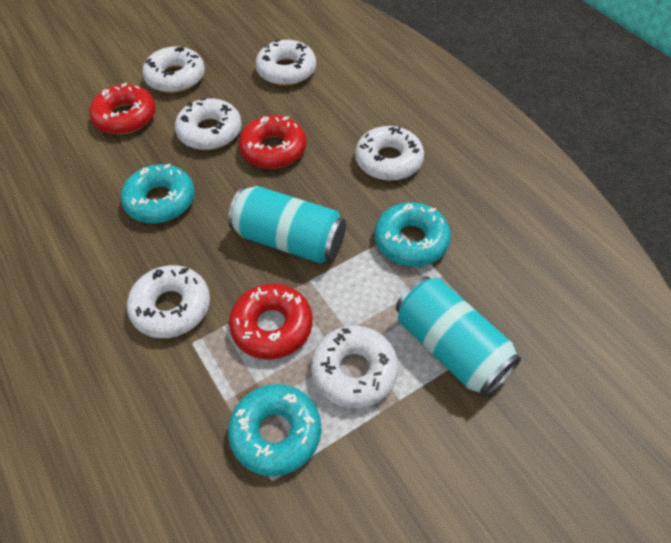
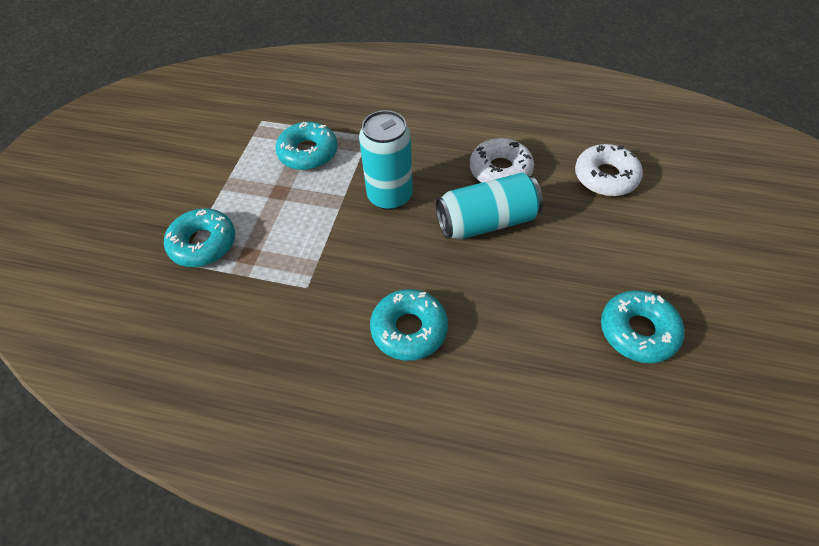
red donut: 3 -> 0
turquoise donut: 3 -> 4
white donut: 6 -> 2

